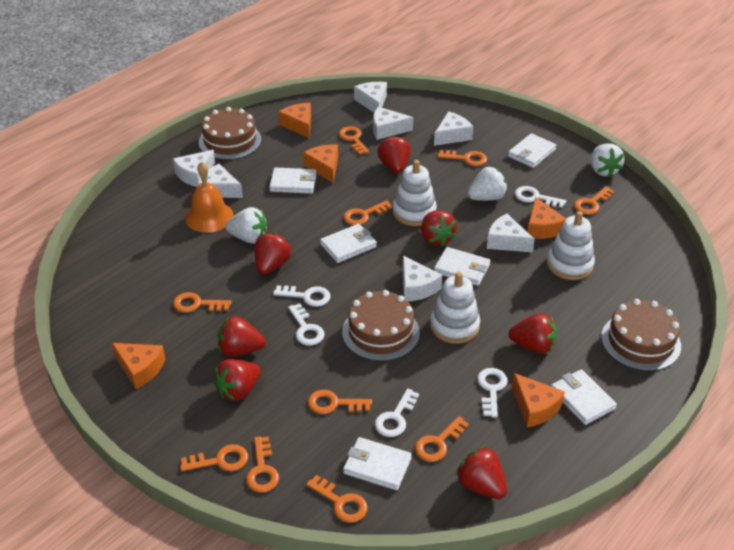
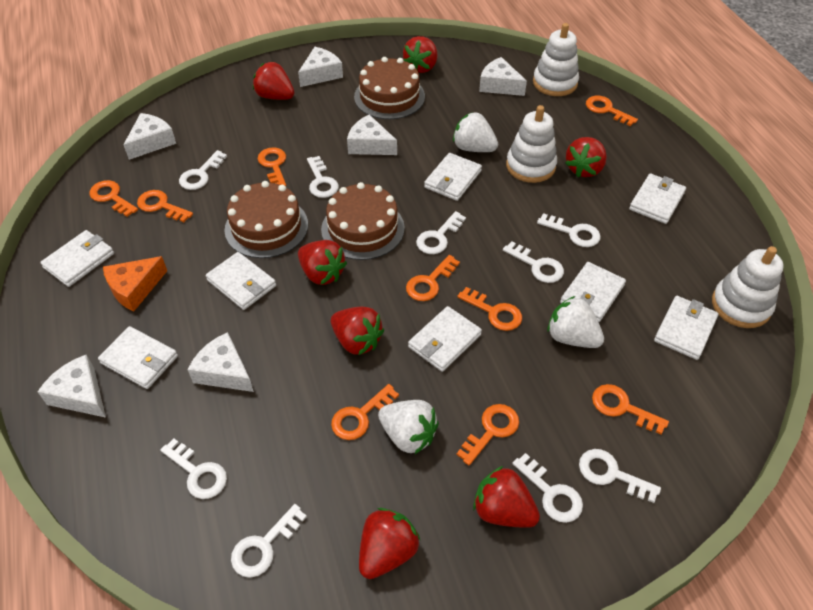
orange bell: 1 -> 0
orange cheese: 5 -> 1
orange key: 10 -> 9
white cheese: 7 -> 6
white key: 5 -> 9
white wallet: 6 -> 8

